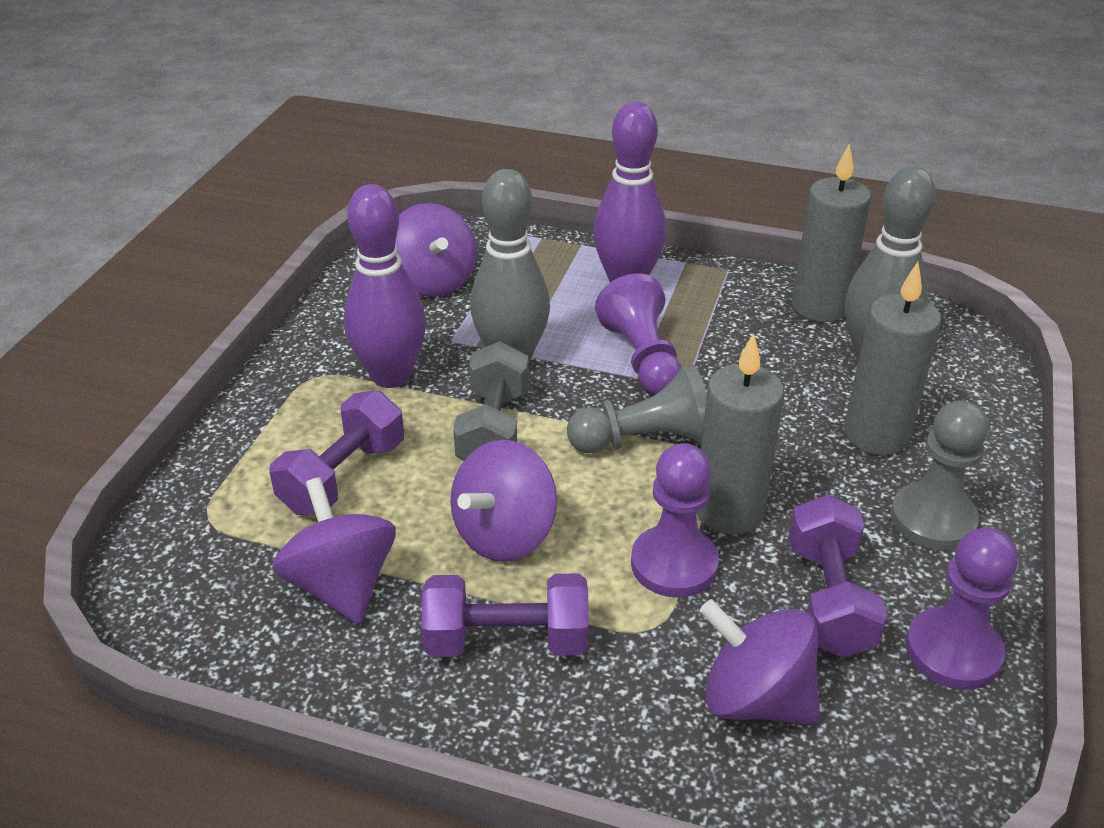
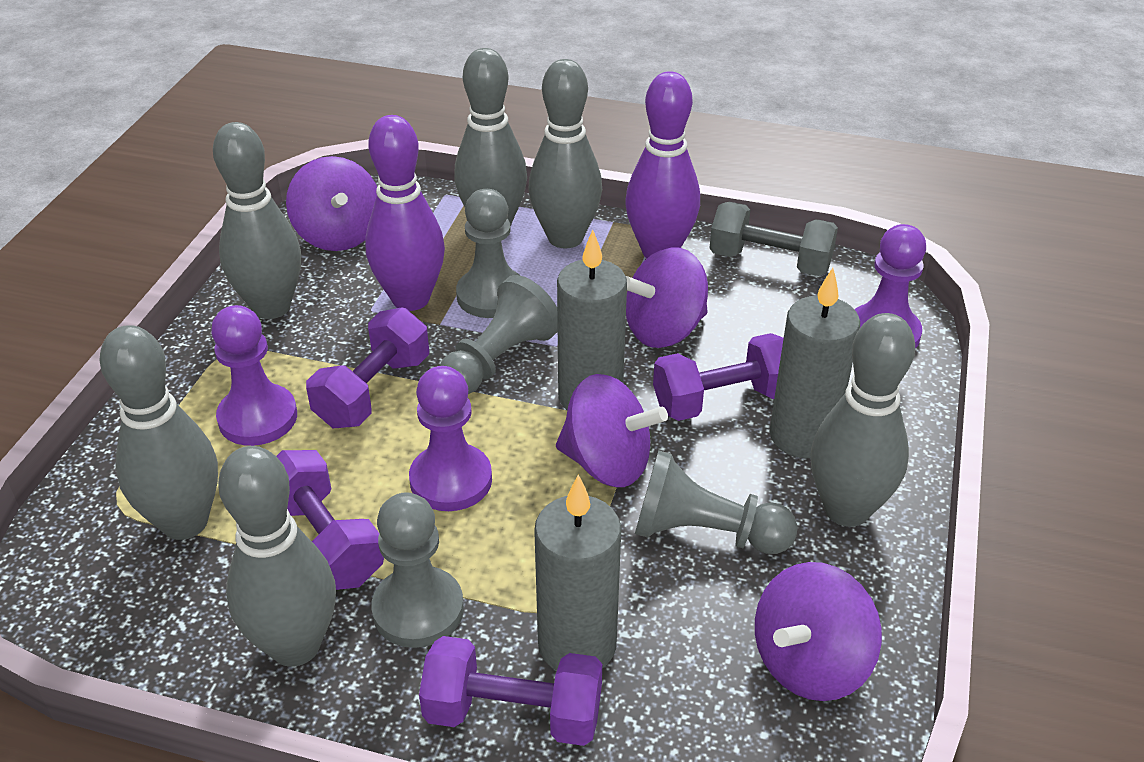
grey bowling pin: 2 -> 6
grey pawn: 2 -> 4
purple dumbbell: 3 -> 4

